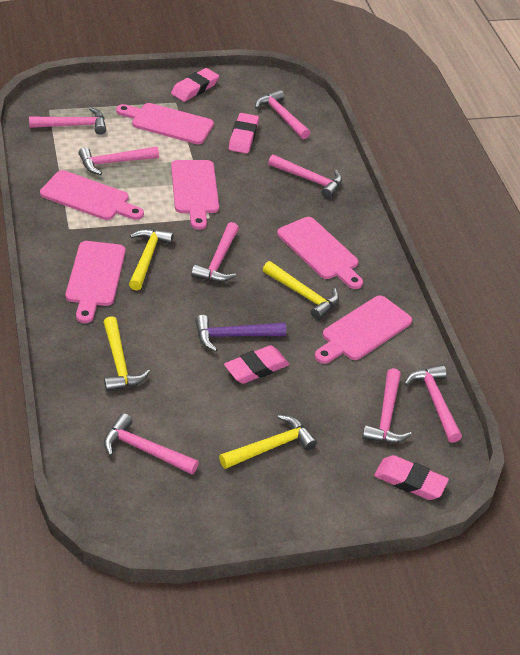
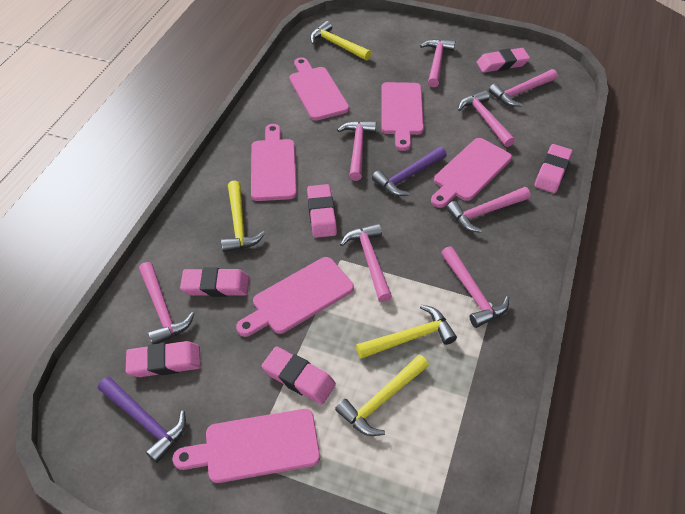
pink eraser: 4 -> 6
purple hammer: 1 -> 2

